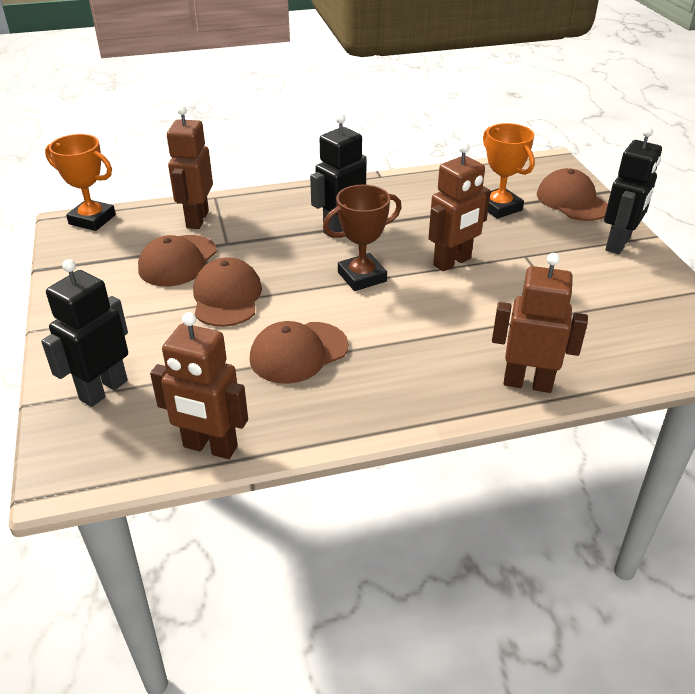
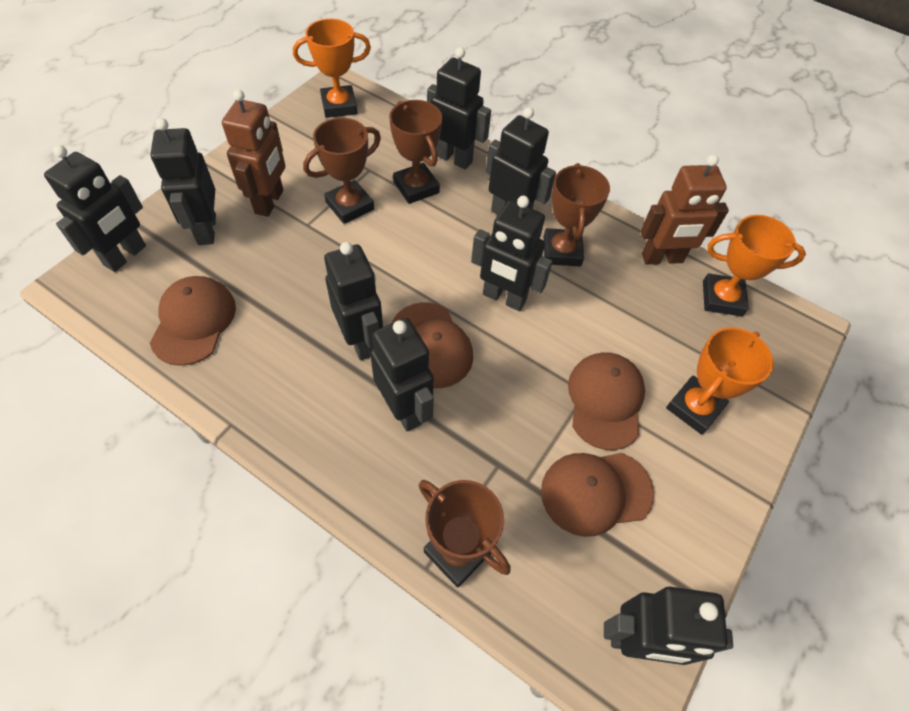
black robot: 3 -> 8
brown robot: 4 -> 2
brown trophy: 1 -> 4
orange trophy: 2 -> 3

